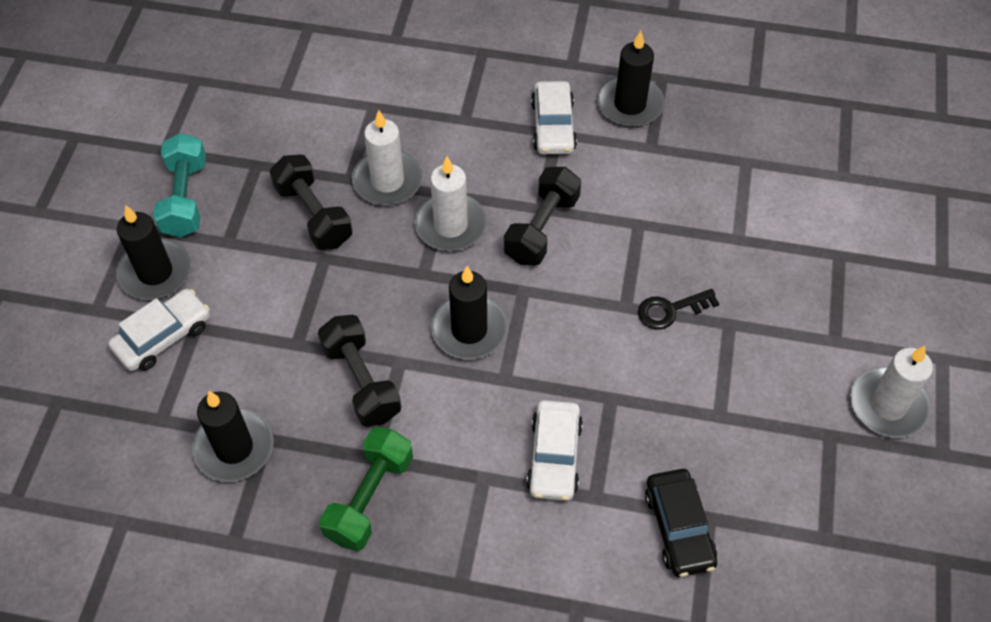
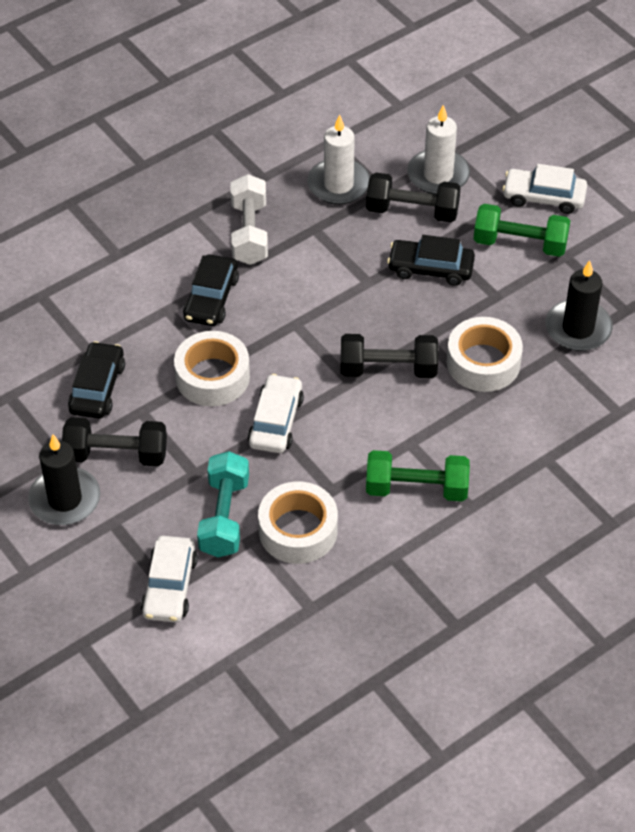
black candle: 4 -> 2
black car: 1 -> 3
black key: 1 -> 0
green dumbbell: 1 -> 2
white candle: 3 -> 2
white dumbbell: 0 -> 1
white tape: 0 -> 3

